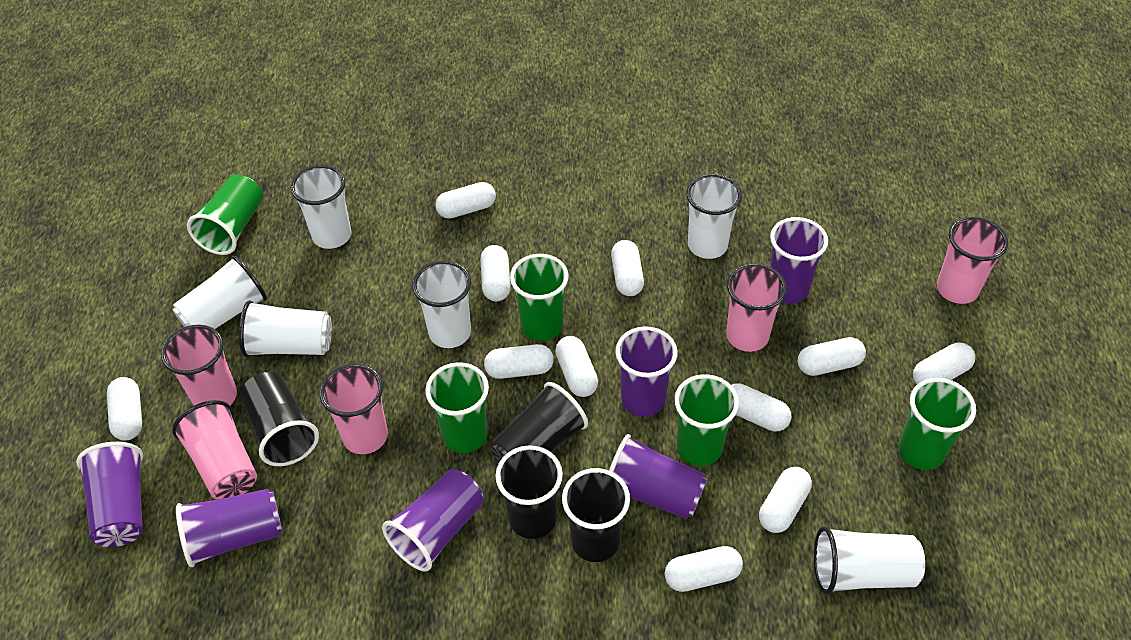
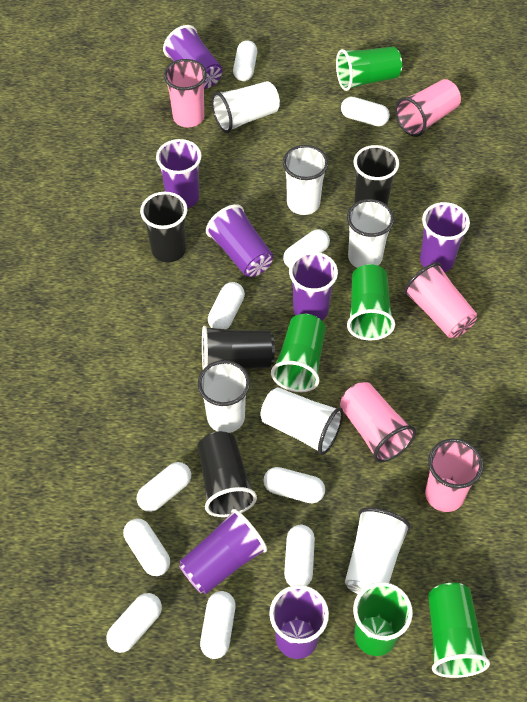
purple cup: 6 -> 7
white capsule: 11 -> 10

